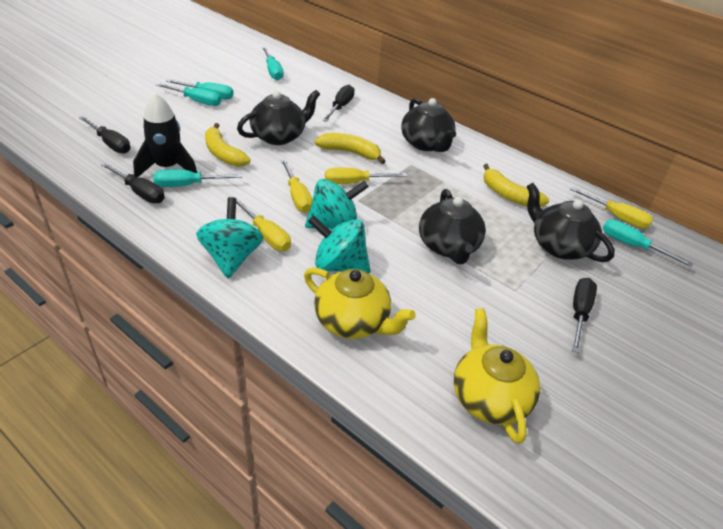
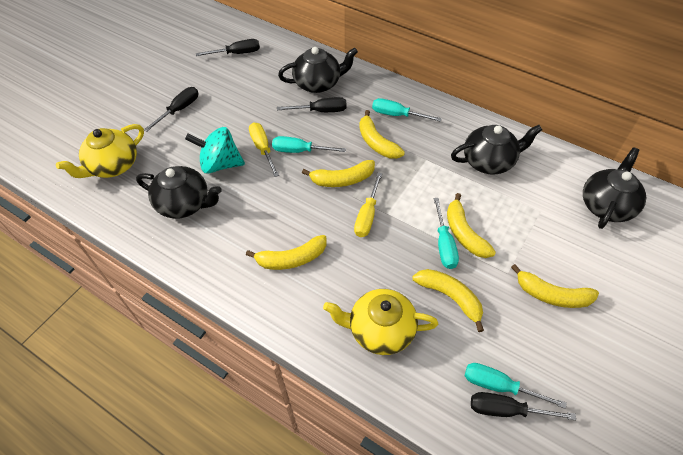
black rocket: 1 -> 0
turquoise screwdriver: 5 -> 4
turquoise spinning top: 3 -> 1
yellow banana: 3 -> 6
yellow screwdriver: 4 -> 2

